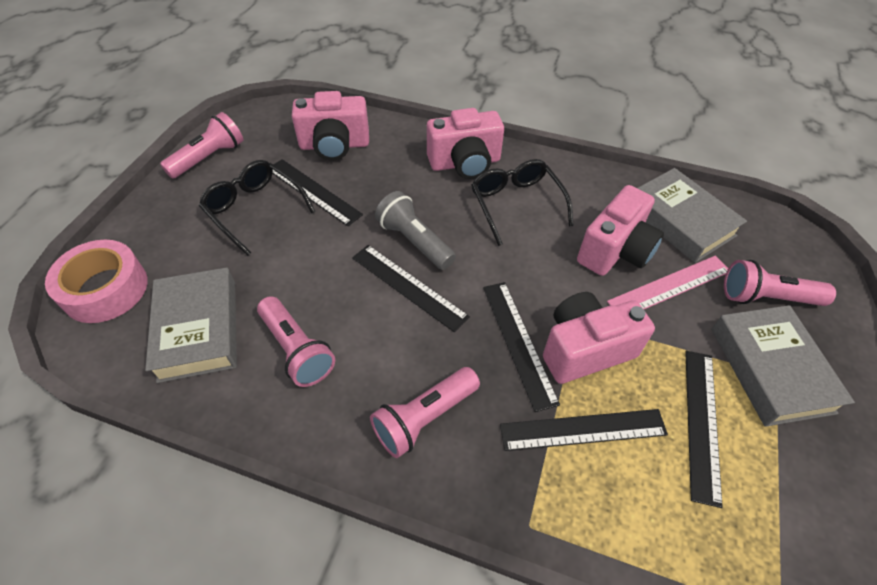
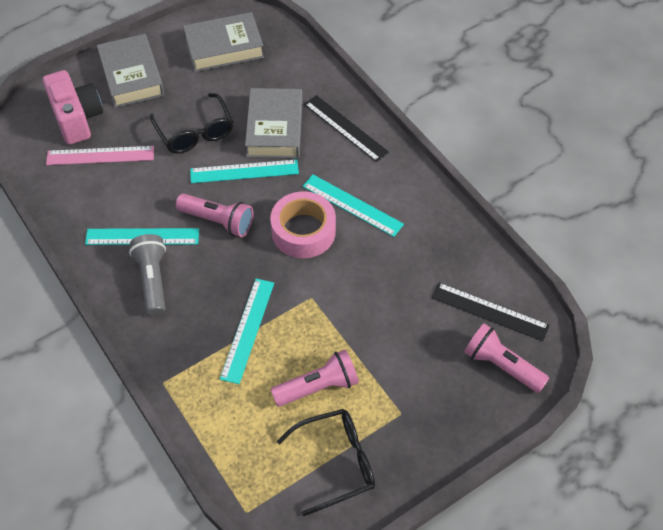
black ruler: 5 -> 2
pink camera: 4 -> 1
pink flashlight: 4 -> 3
turquoise ruler: 0 -> 4

